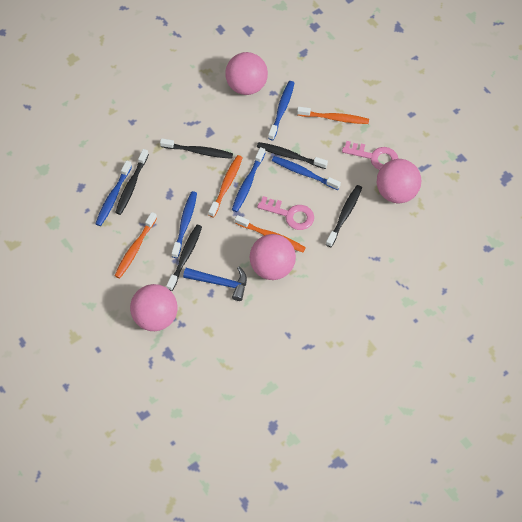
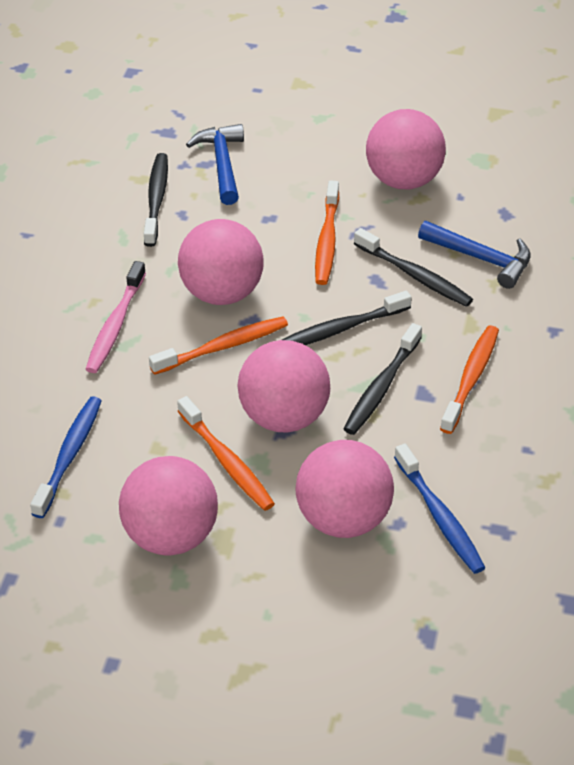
black toothbrush: 5 -> 4
blue hammer: 1 -> 2
blue toothbrush: 5 -> 2
pink ball: 4 -> 5
pink key: 2 -> 0
pink toothbrush: 0 -> 1

